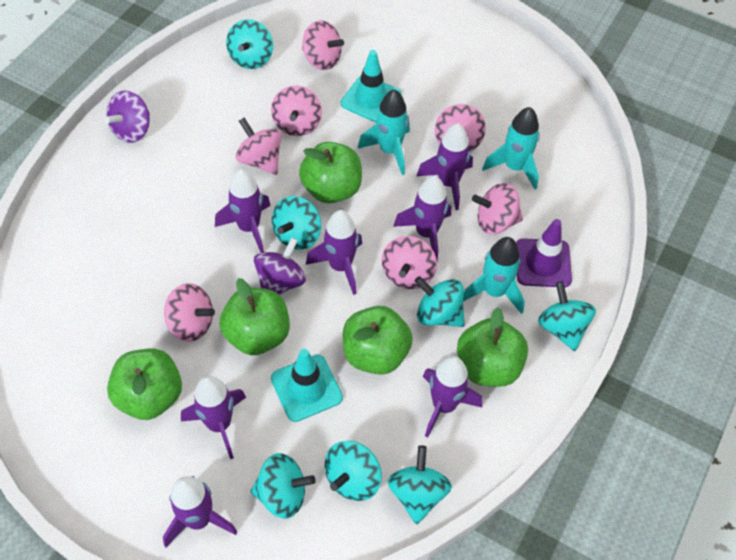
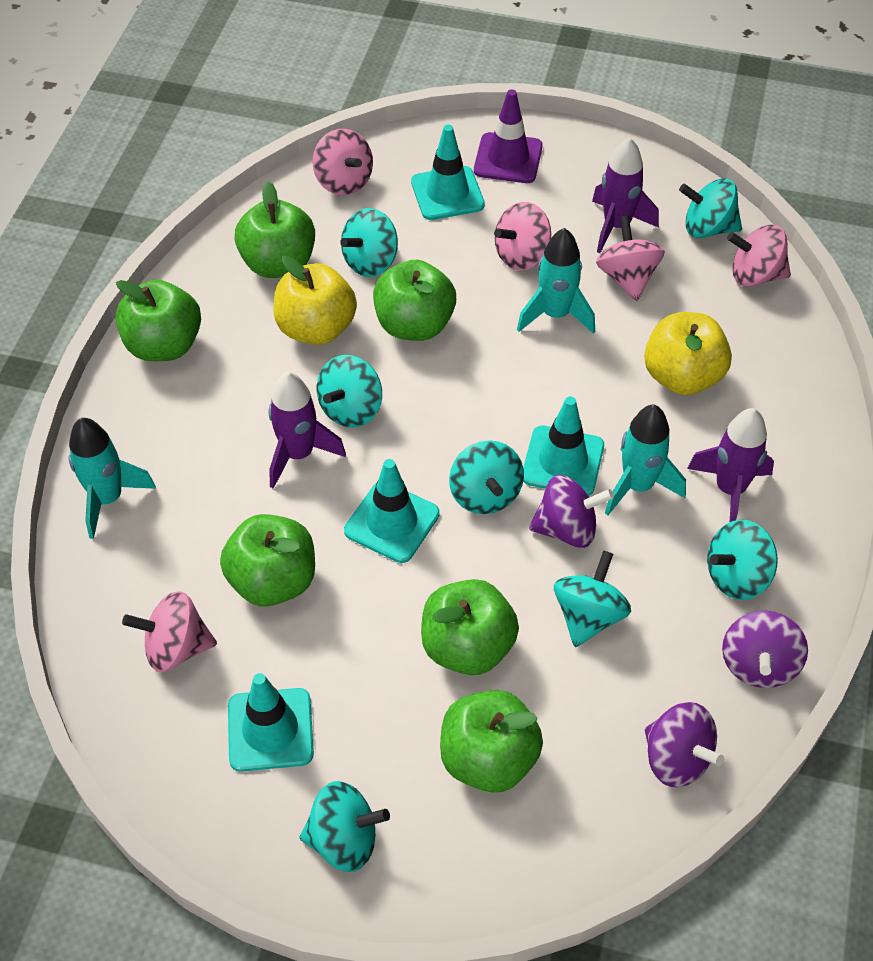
green apple: 5 -> 6
pink spinning top: 7 -> 5
purple rocket: 7 -> 3
purple spinning top: 2 -> 3
turquoise traffic cone: 2 -> 4
yellow apple: 0 -> 2

